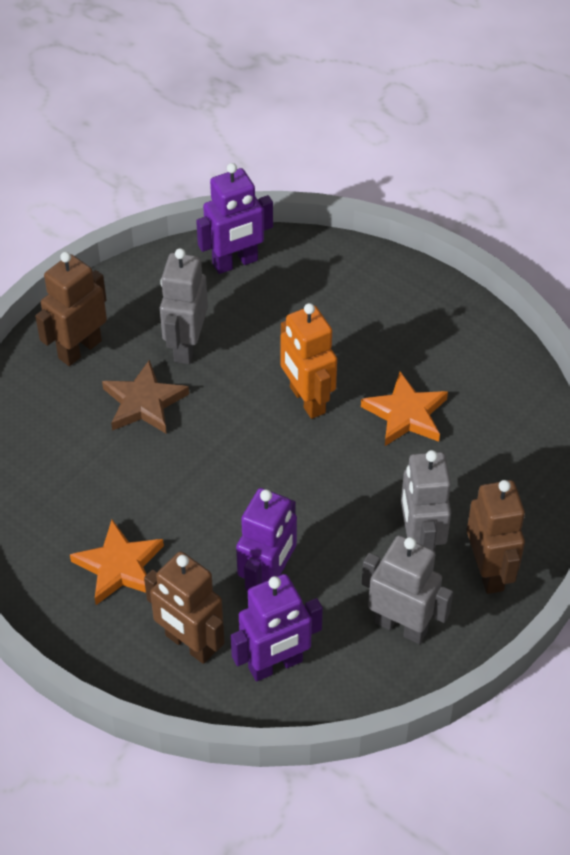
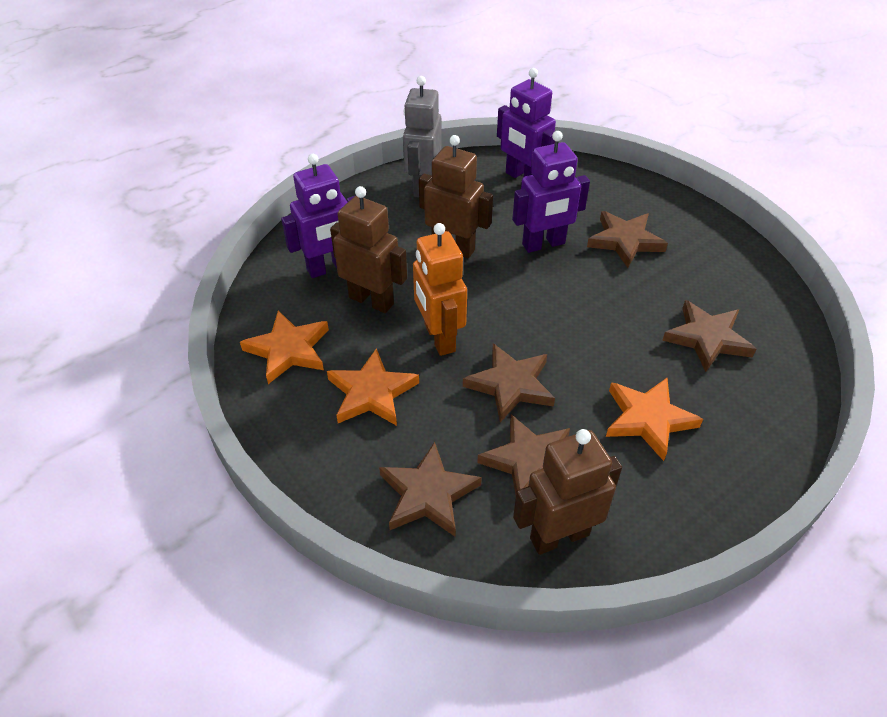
brown star: 1 -> 5
grey robot: 3 -> 1
orange star: 2 -> 3

